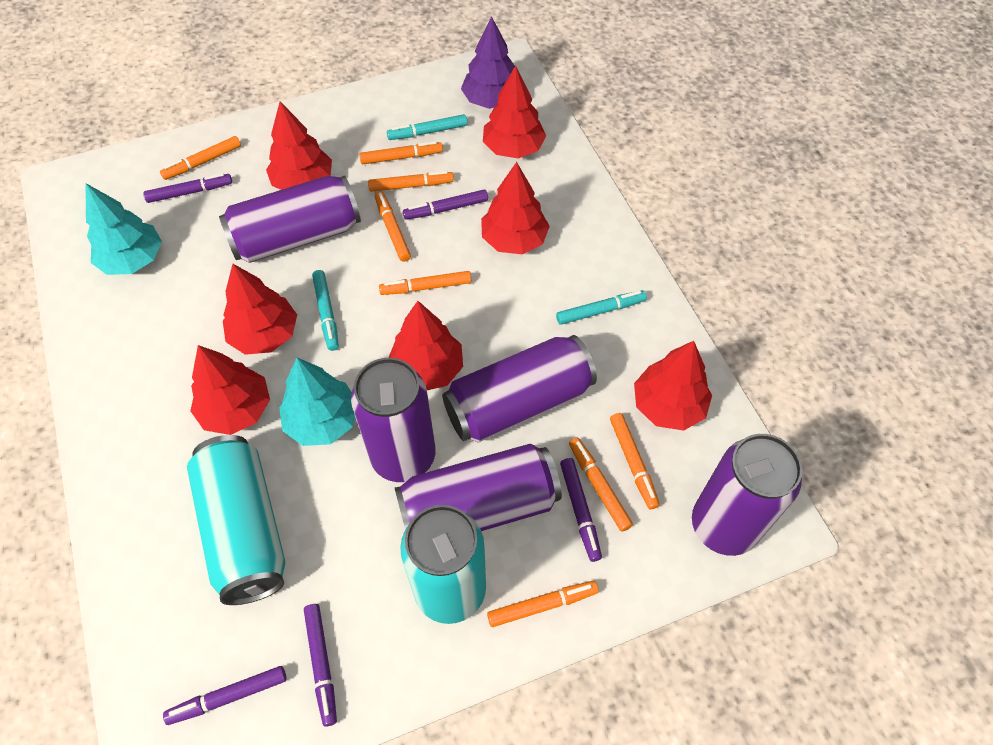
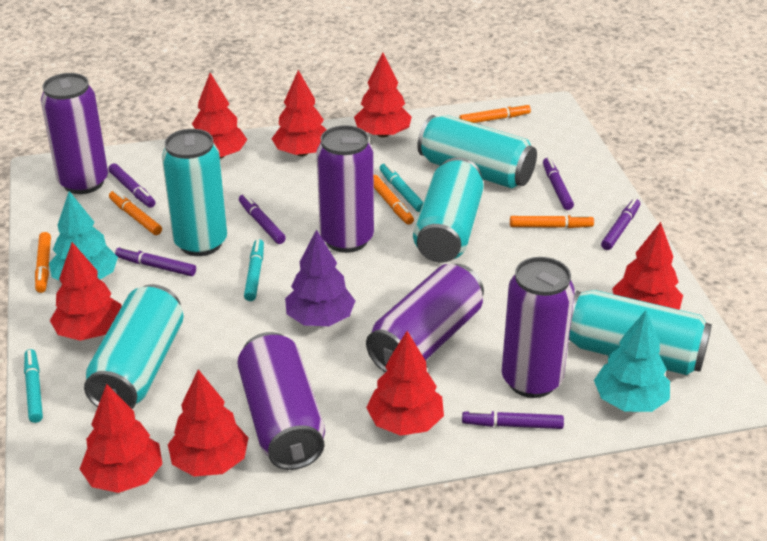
orange marker: 8 -> 5
purple marker: 5 -> 6
red tree: 7 -> 8
turquoise can: 2 -> 5

